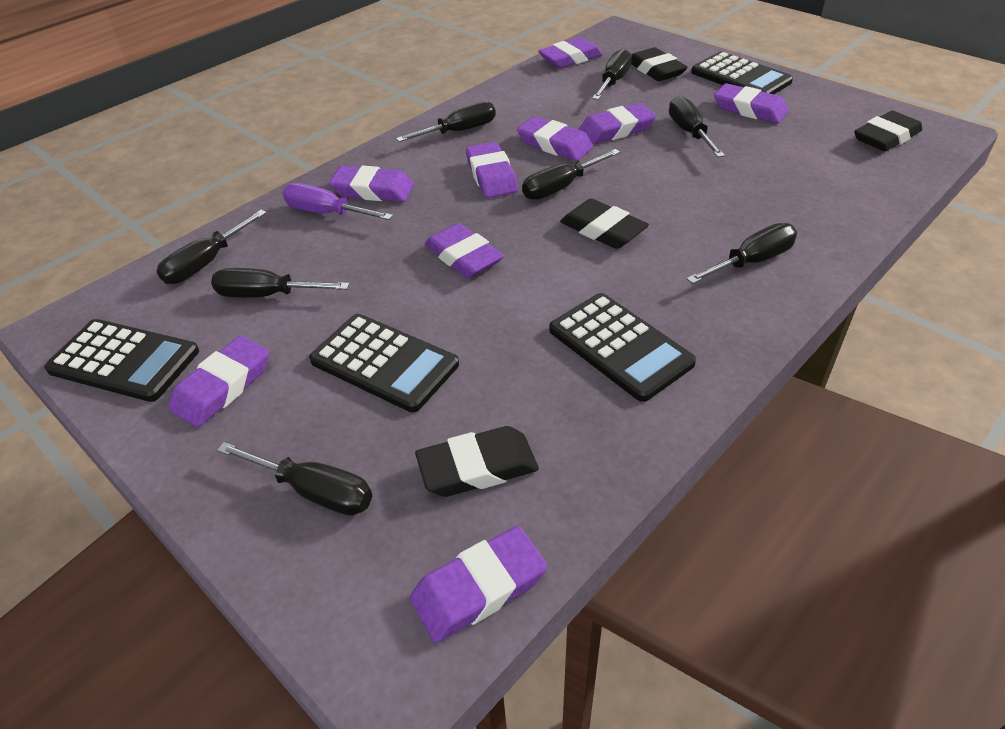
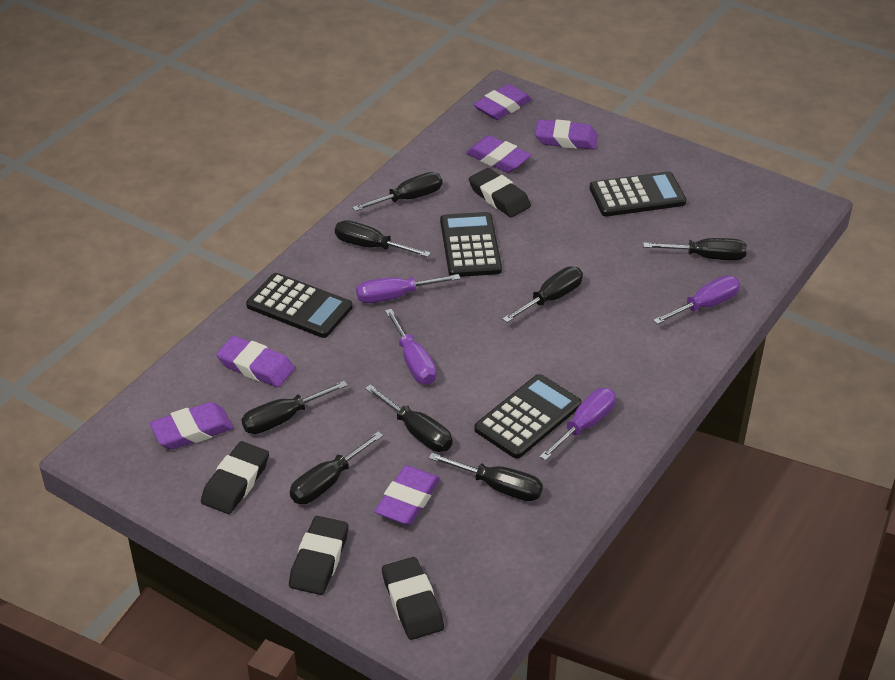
purple eraser: 9 -> 6
purple screwdriver: 1 -> 4

